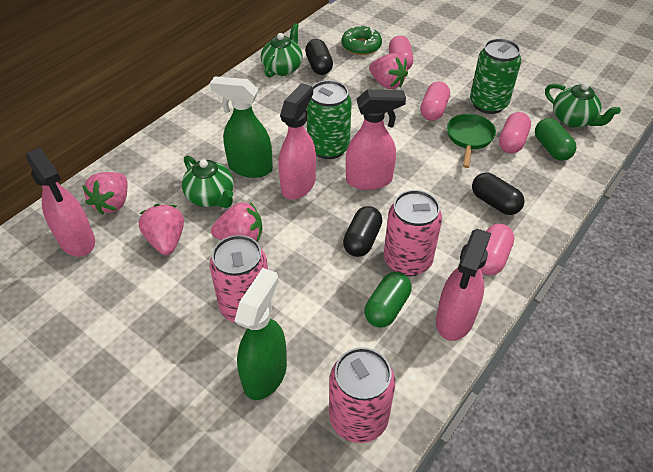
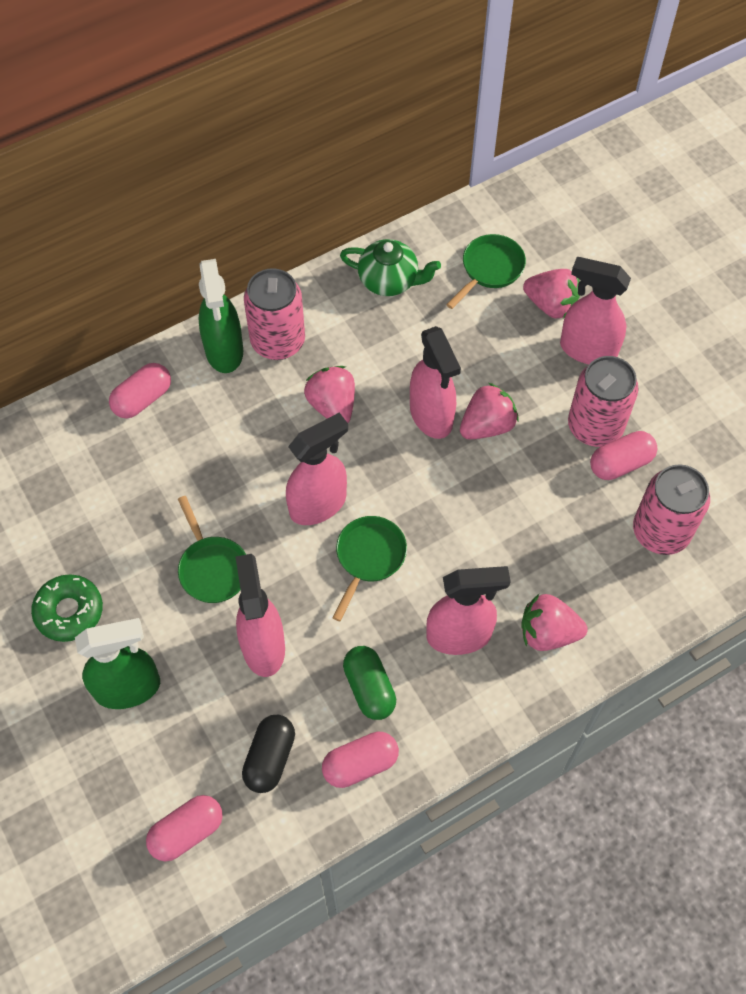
black capsule: 3 -> 1
green can: 2 -> 0
green capsule: 2 -> 1
green pan: 1 -> 3
green teapot: 3 -> 1
pink spray bottle: 4 -> 5

